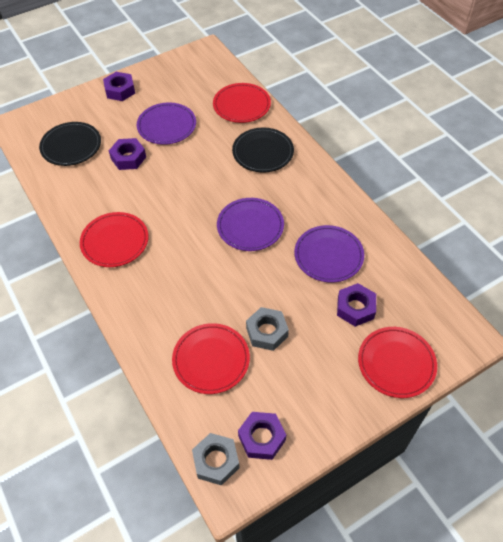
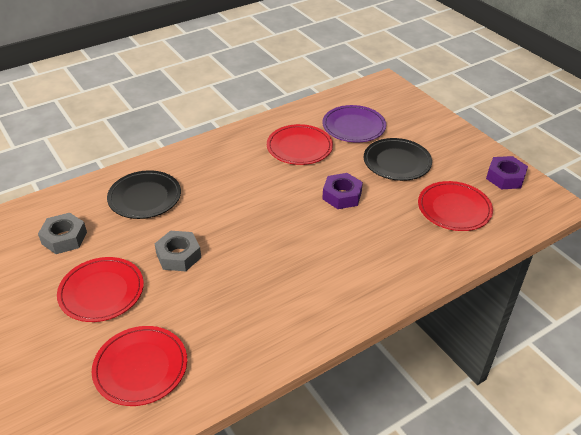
purple nut: 4 -> 2
purple plate: 3 -> 1

